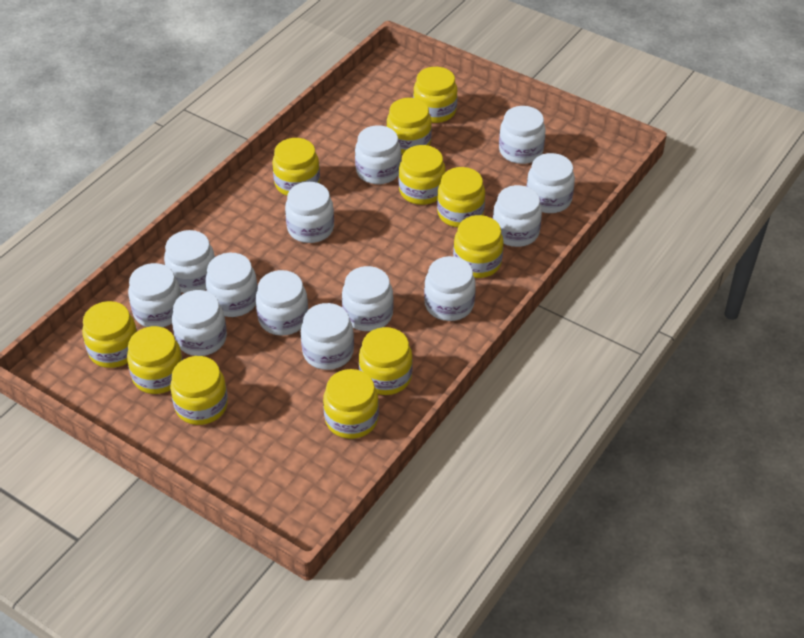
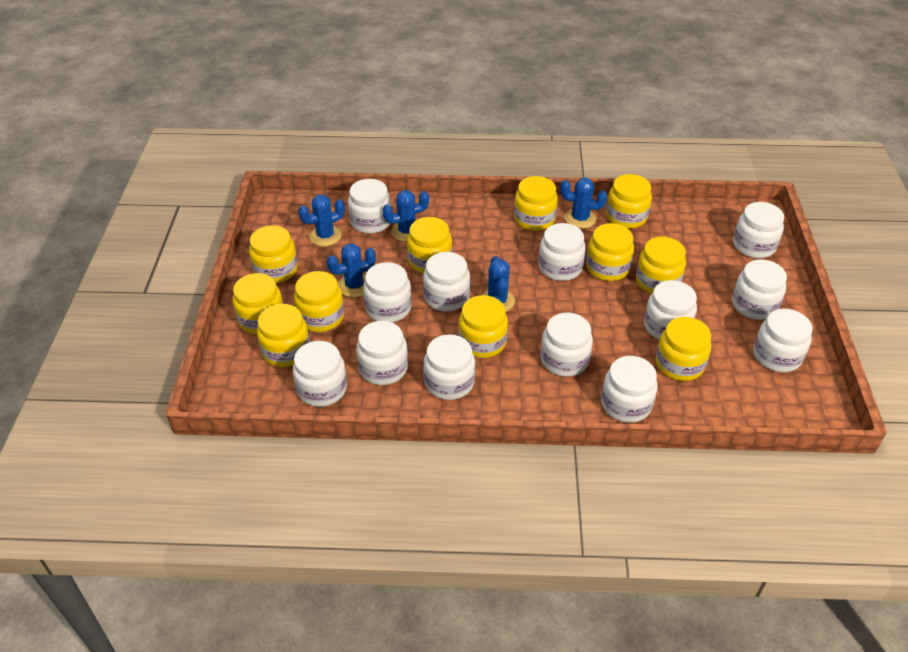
blue cactus: 0 -> 5

